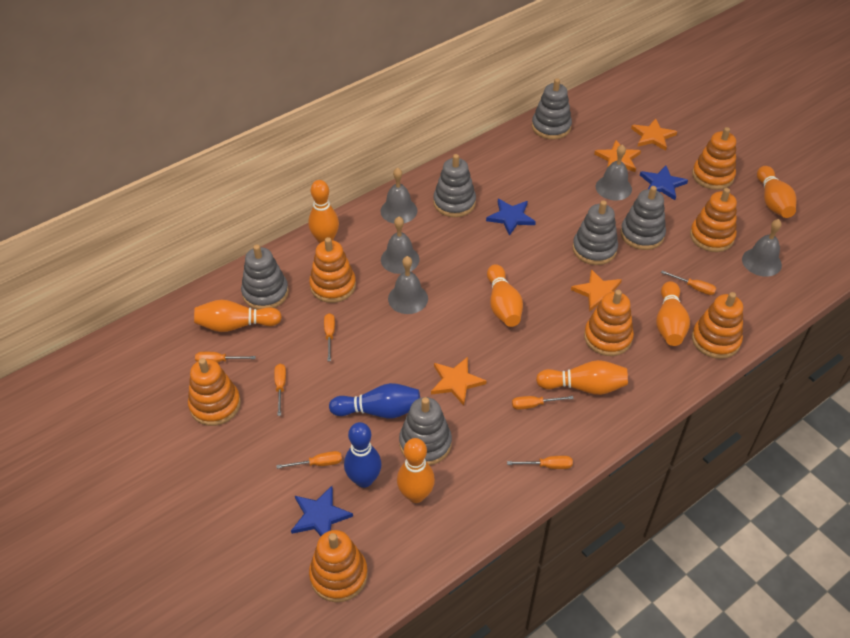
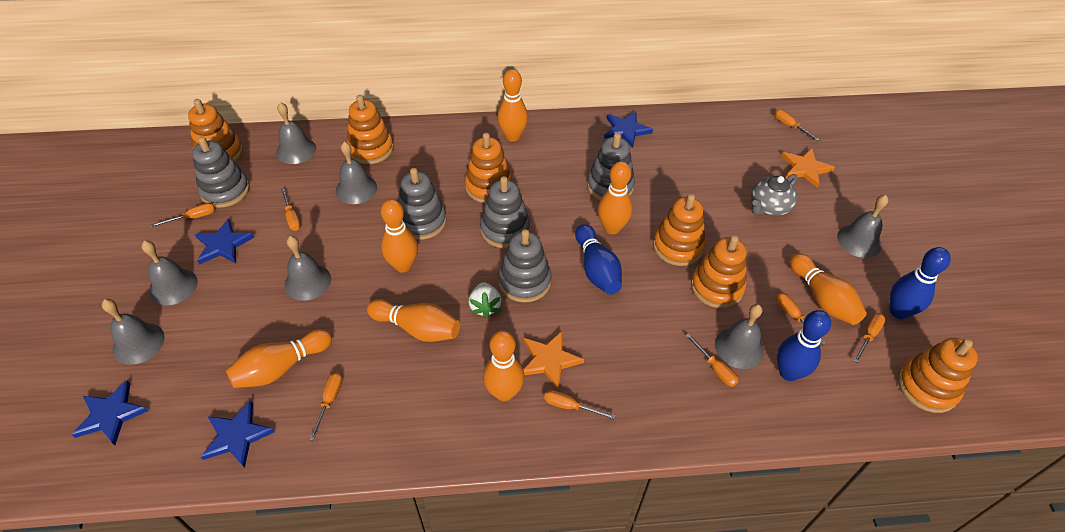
blue bowling pin: 2 -> 3
blue star: 3 -> 4
grey bell: 5 -> 7
grey stacking toy: 6 -> 5
grey teapot: 0 -> 1
orange screwdriver: 7 -> 8
orange stacking toy: 7 -> 6
orange star: 4 -> 2
white strawberry: 0 -> 1

